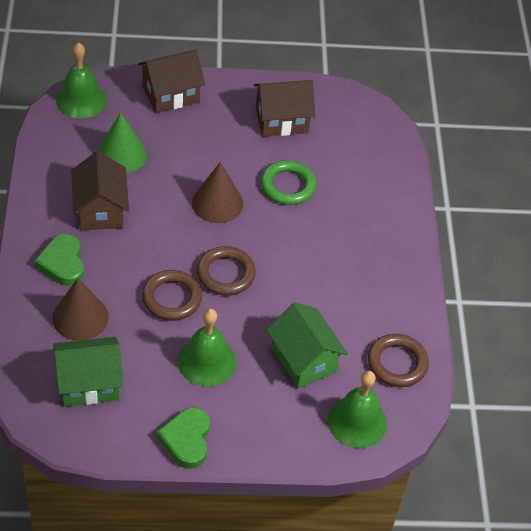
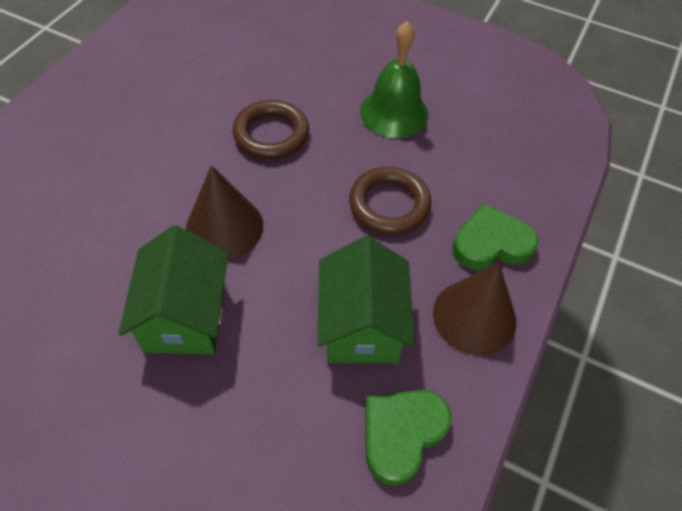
brown house: 3 -> 0
brown ring: 3 -> 2
green bell: 3 -> 1
green cone: 1 -> 0
green ring: 1 -> 0

